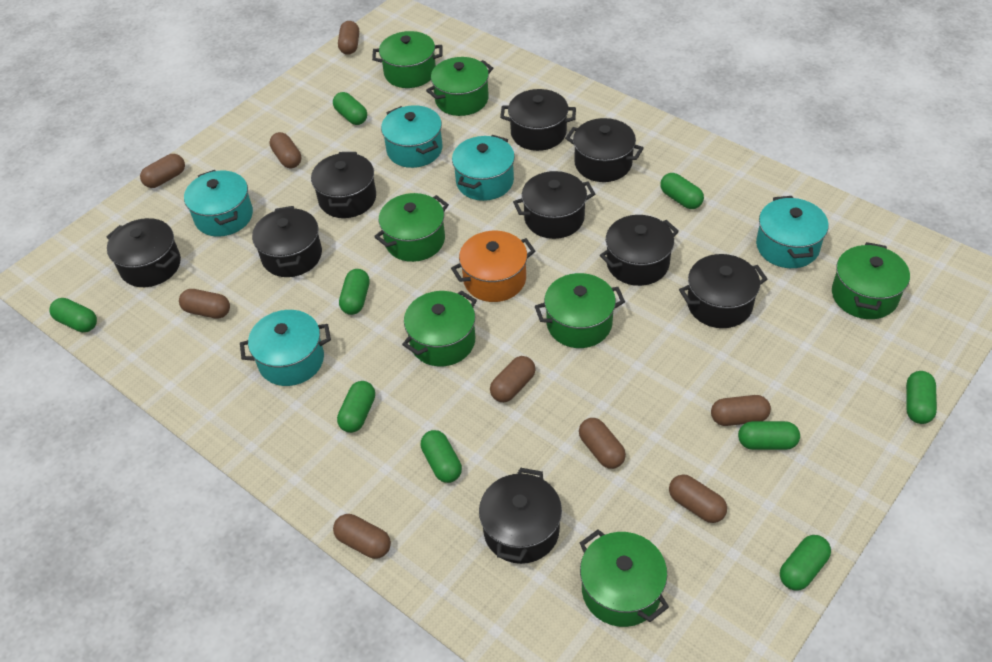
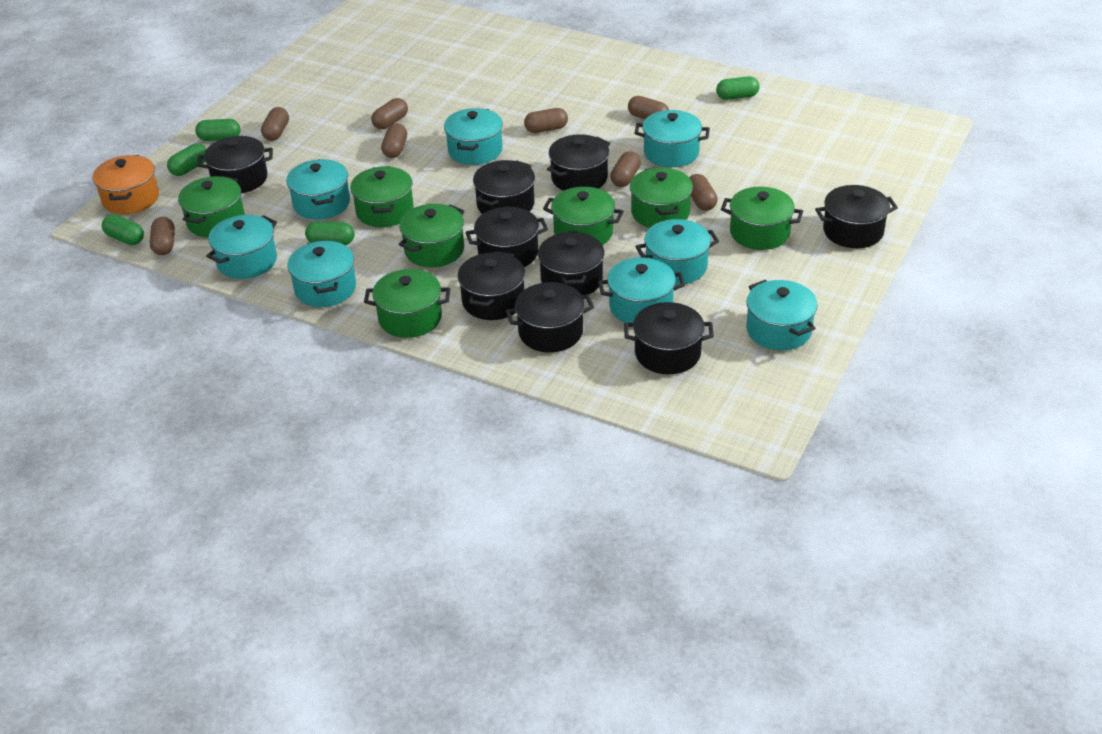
brown capsule: 9 -> 8
green capsule: 9 -> 5
turquoise pot: 5 -> 8

